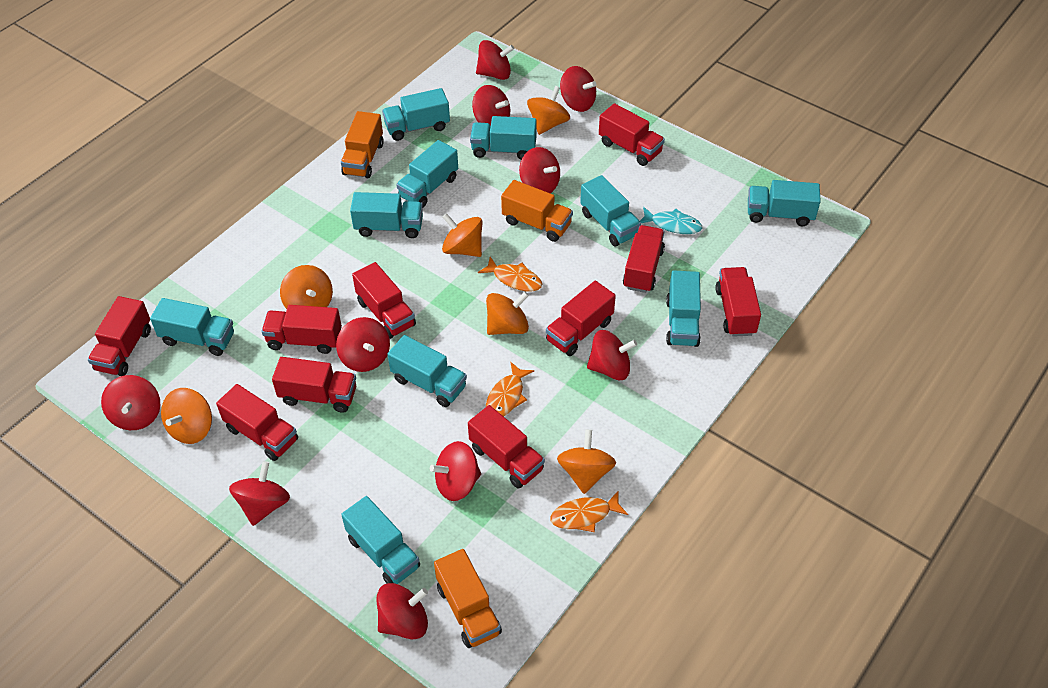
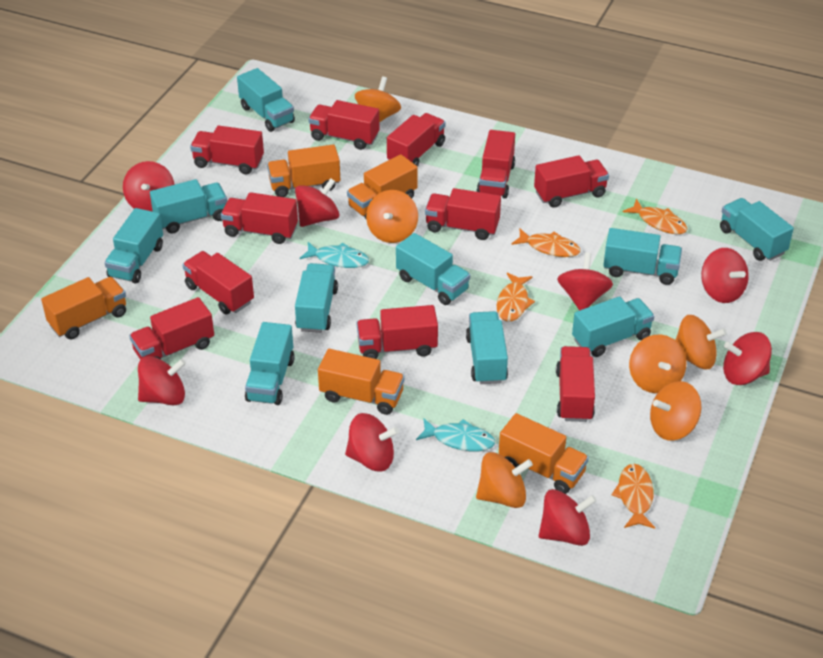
orange fish: 3 -> 4
orange truck: 3 -> 5
red spinning top: 10 -> 8
red truck: 10 -> 11
turquoise fish: 1 -> 2

